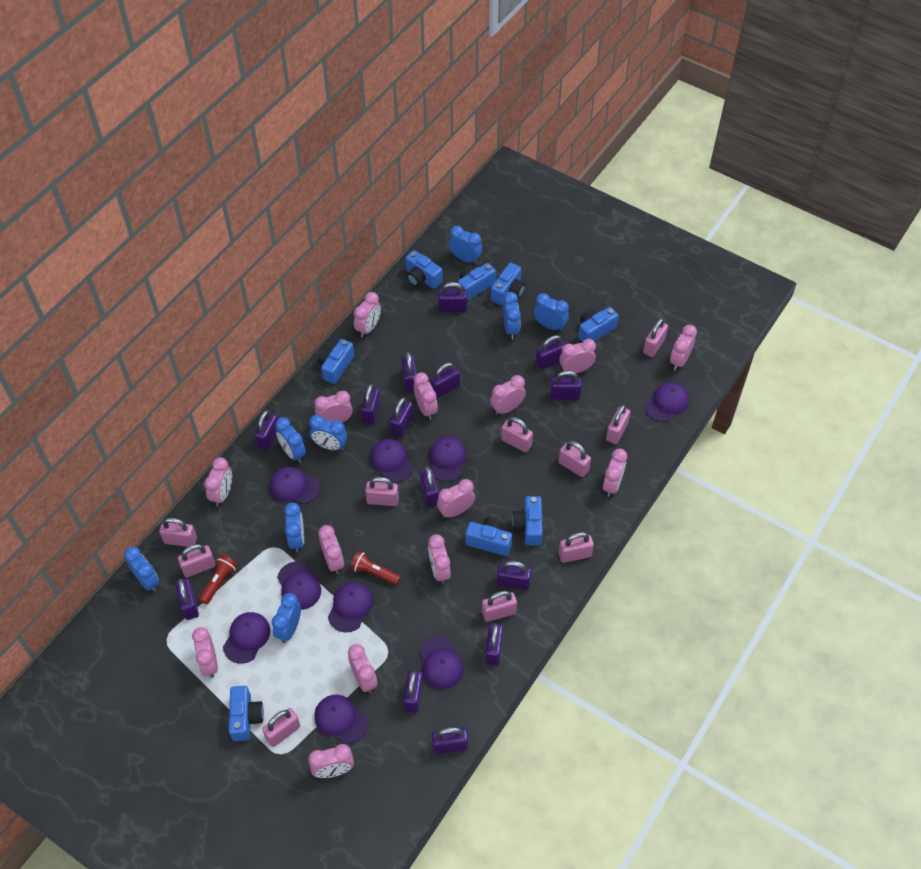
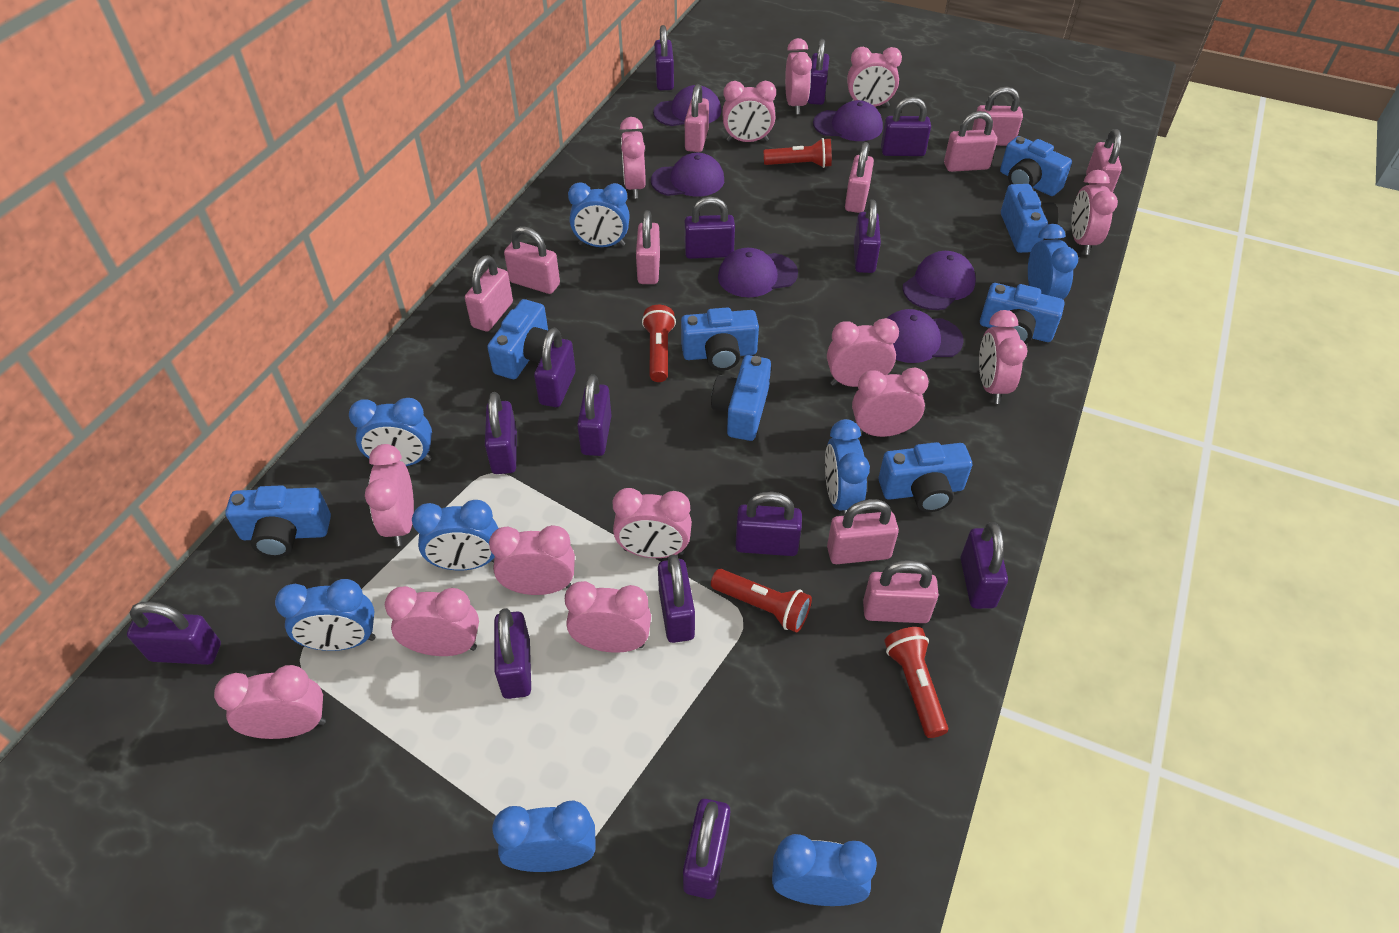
purple cap: 9 -> 6
red flashlight: 2 -> 4

